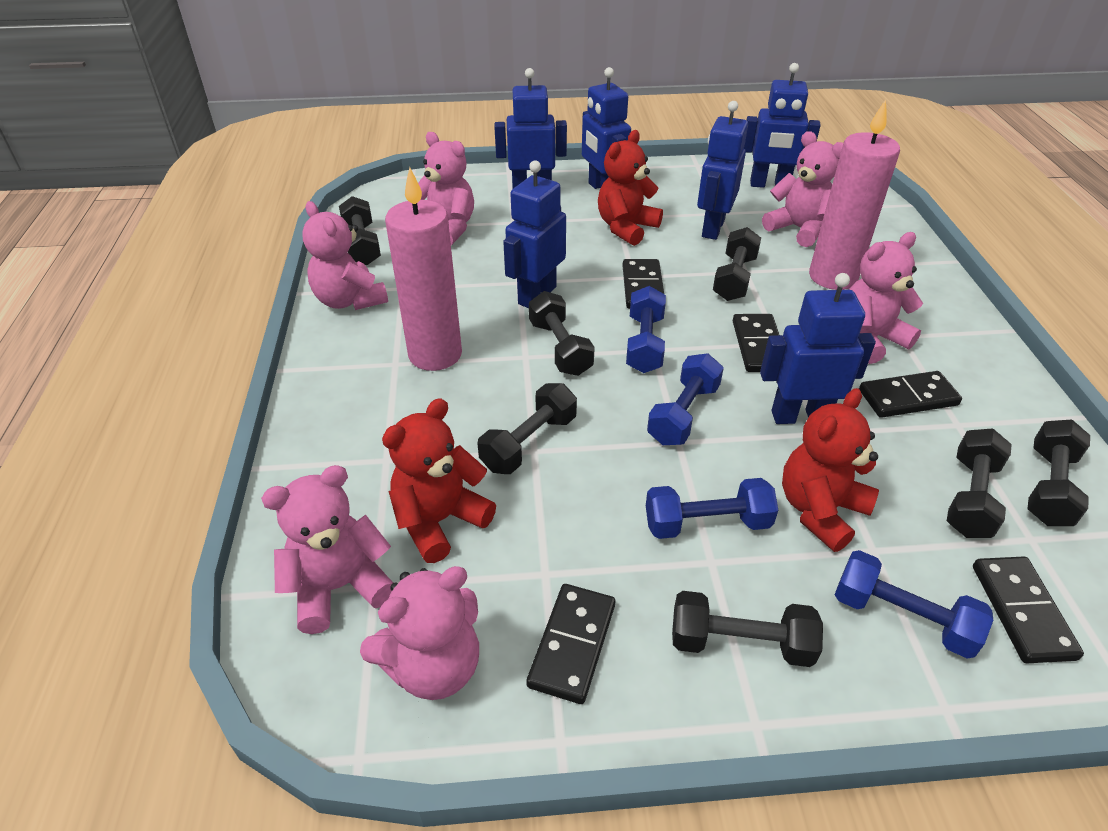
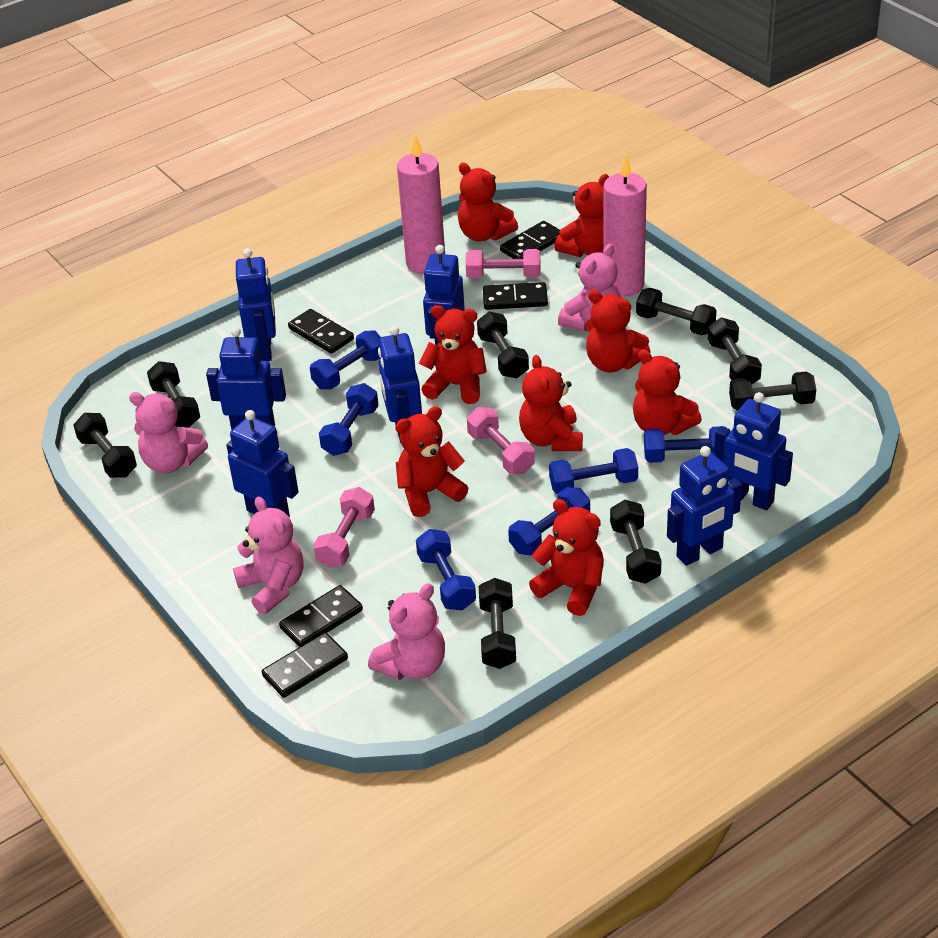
black dumbbell: 7 -> 8
blue dumbbell: 4 -> 6
blue robot: 6 -> 7
pink dumbbell: 0 -> 3
pink teddy bear: 6 -> 4
red teddy bear: 3 -> 8

